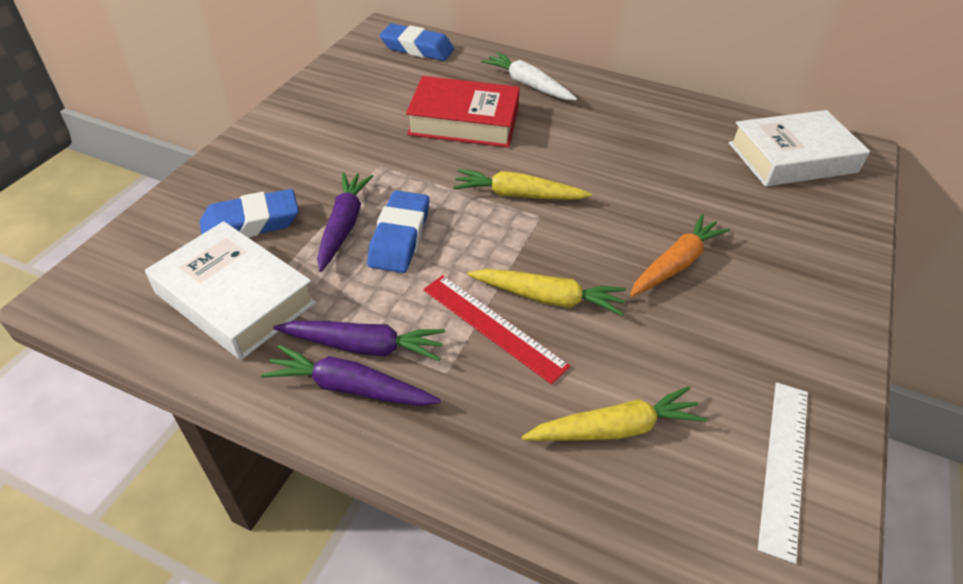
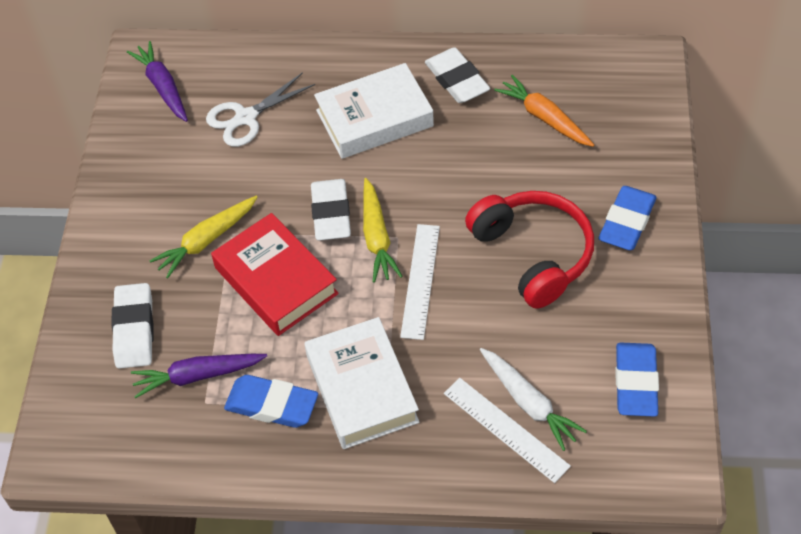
purple carrot: 3 -> 2
red headphones: 0 -> 1
red ruler: 1 -> 0
white eraser: 0 -> 3
white ruler: 1 -> 2
white scissors: 0 -> 1
yellow carrot: 3 -> 2

